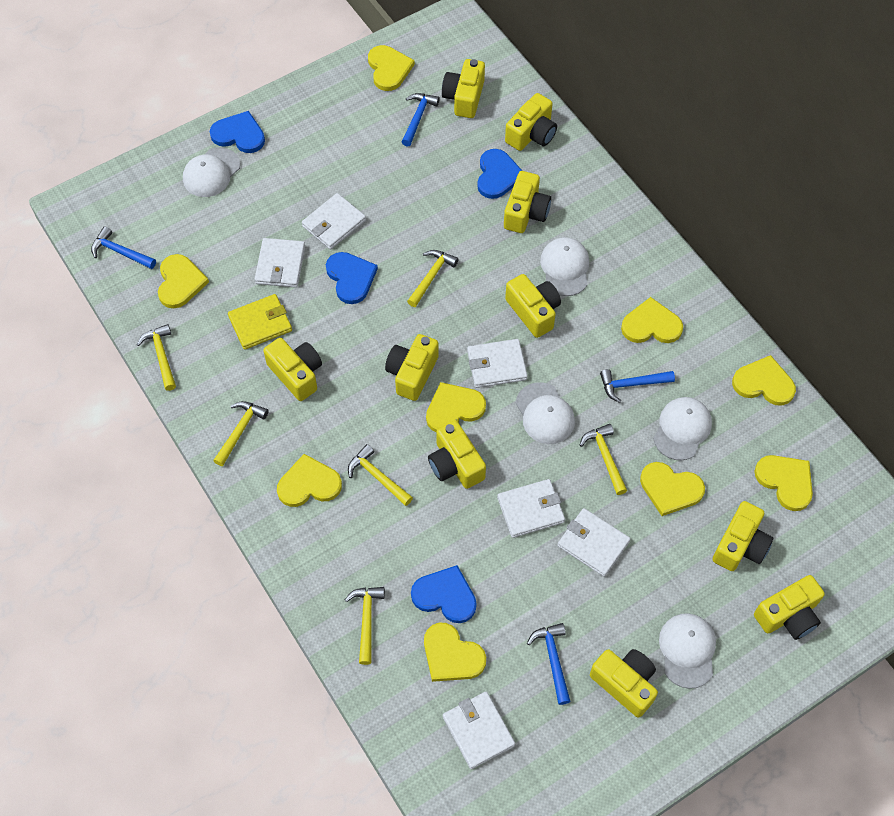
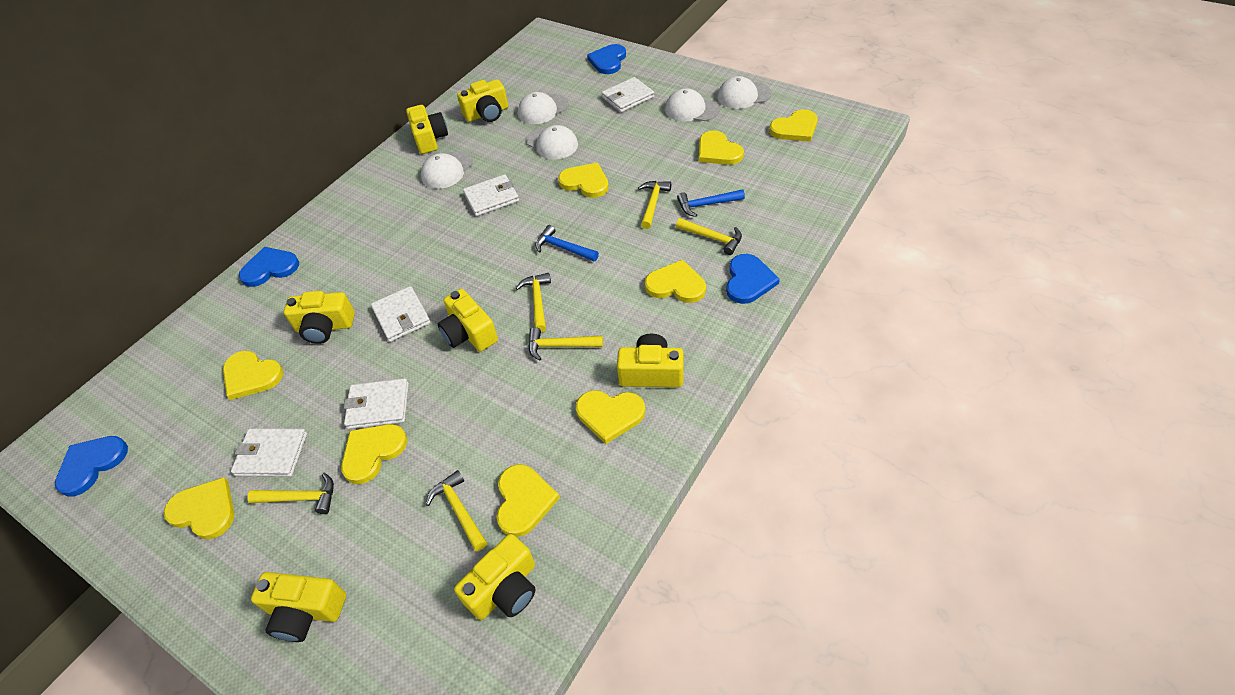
blue hammer: 4 -> 2
white wallet: 6 -> 5
yellow camera: 10 -> 7
yellow wallet: 1 -> 0

